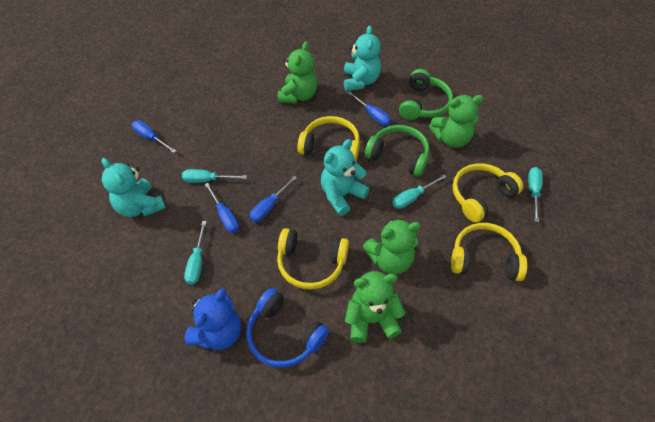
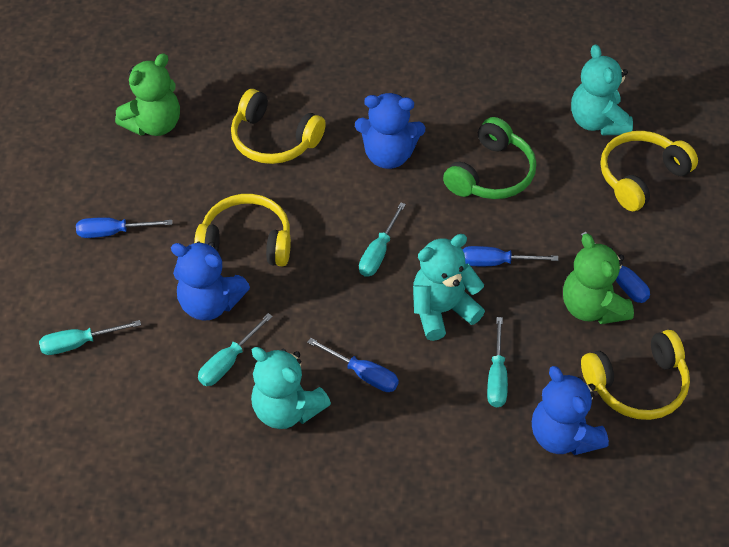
blue headphones: 1 -> 0
blue teddy bear: 1 -> 3
green headphones: 2 -> 1
green teddy bear: 4 -> 2

